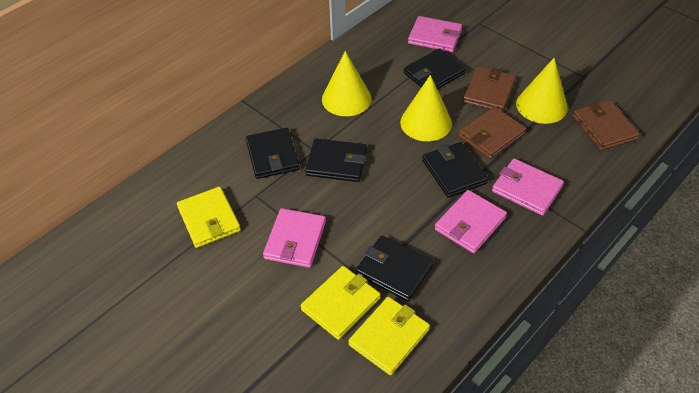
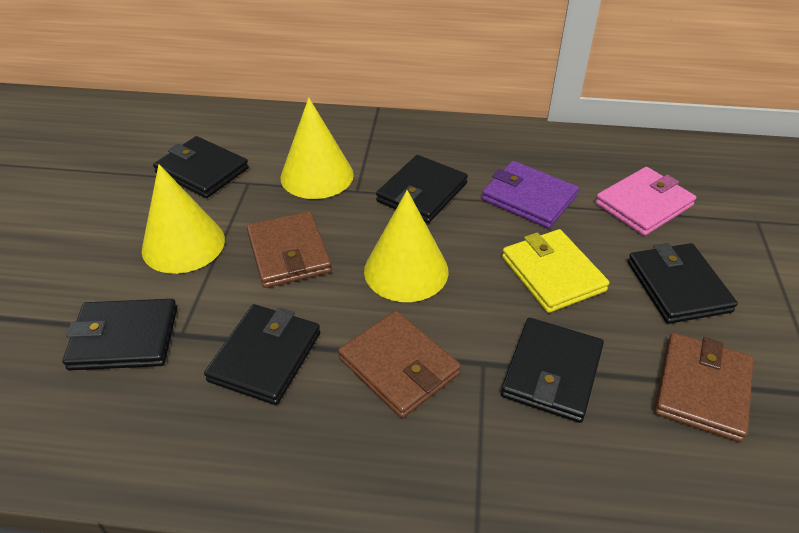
black wallet: 5 -> 6
pink wallet: 4 -> 1
purple wallet: 0 -> 1
yellow wallet: 3 -> 1

